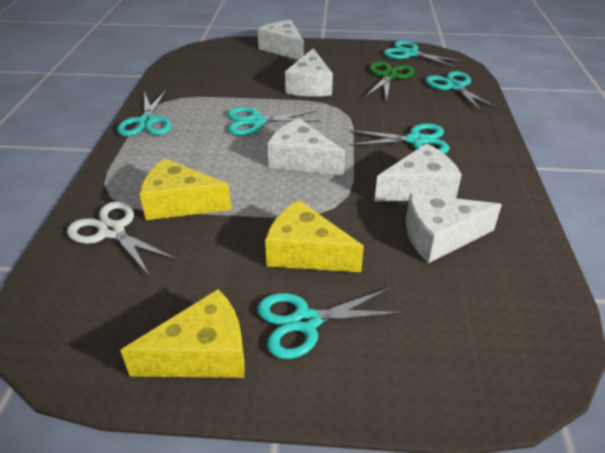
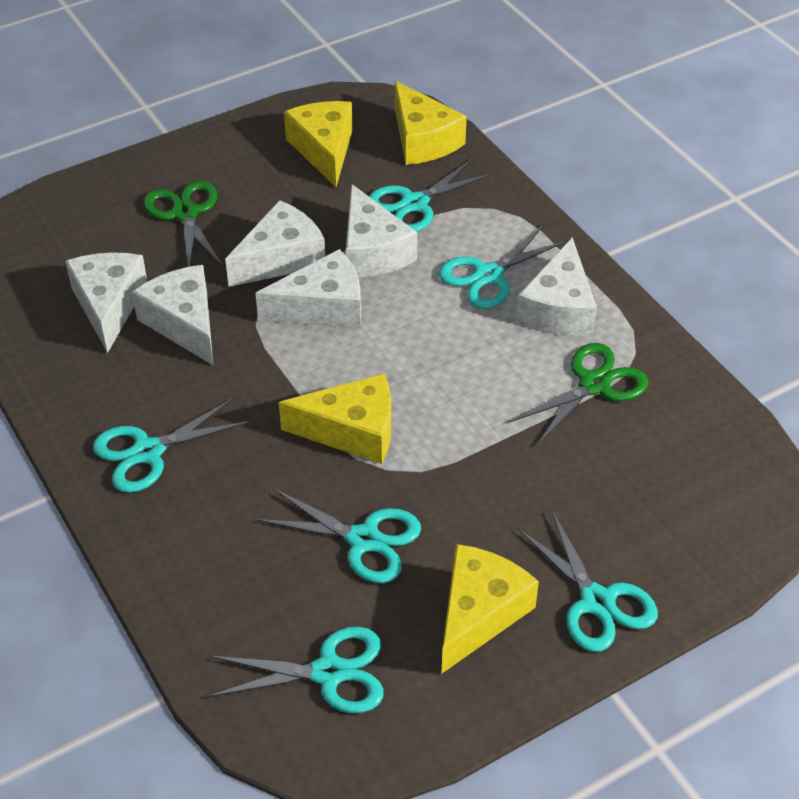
green scissors: 1 -> 2
white cheese: 5 -> 6
white scissors: 1 -> 0
yellow cheese: 3 -> 4

